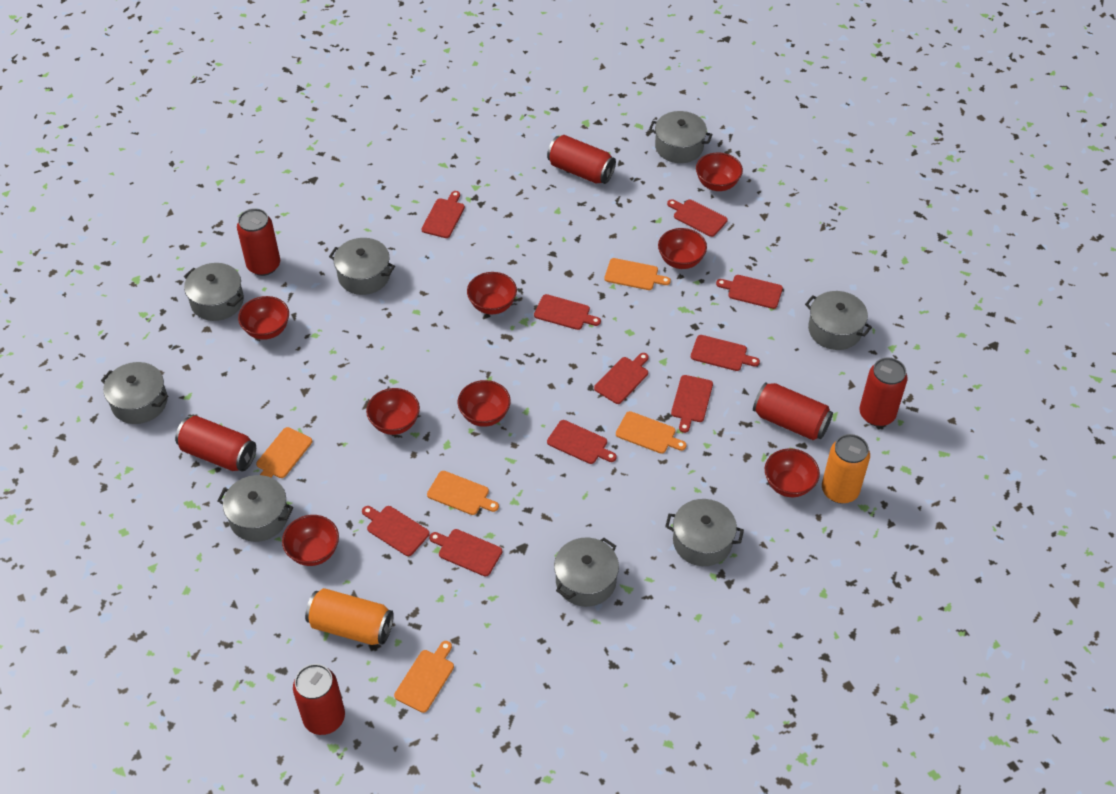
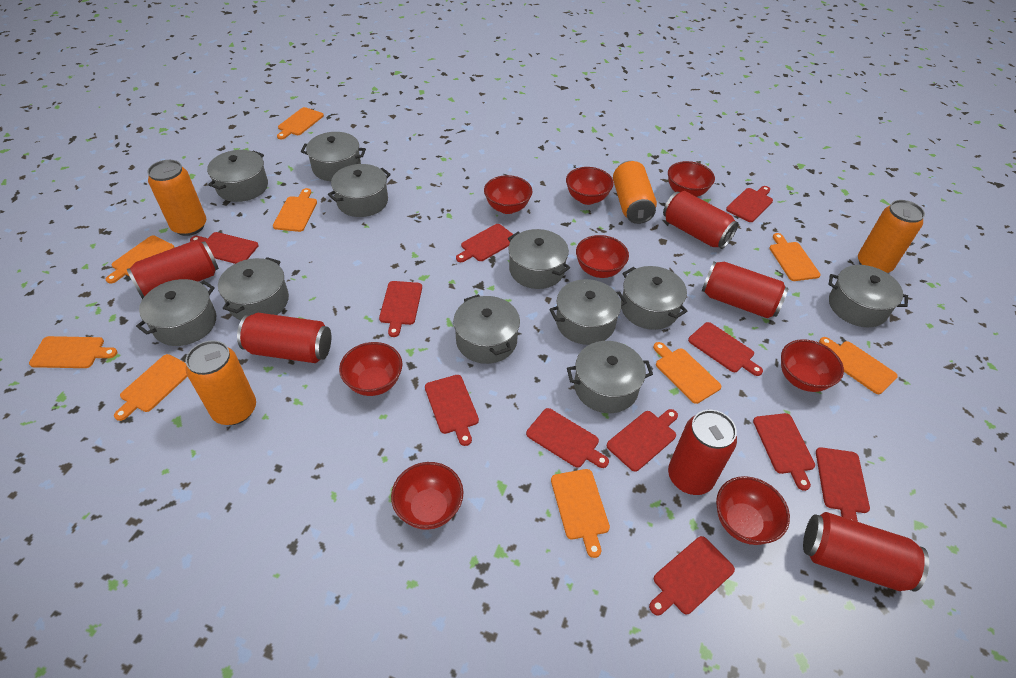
grey pot: 8 -> 11
orange can: 2 -> 4
orange cutting board: 5 -> 9
red cutting board: 10 -> 11

